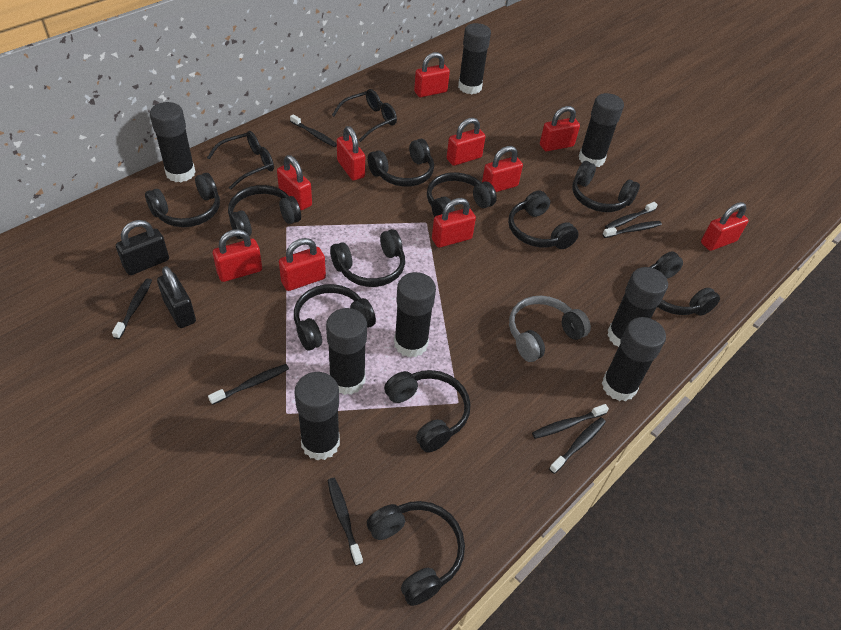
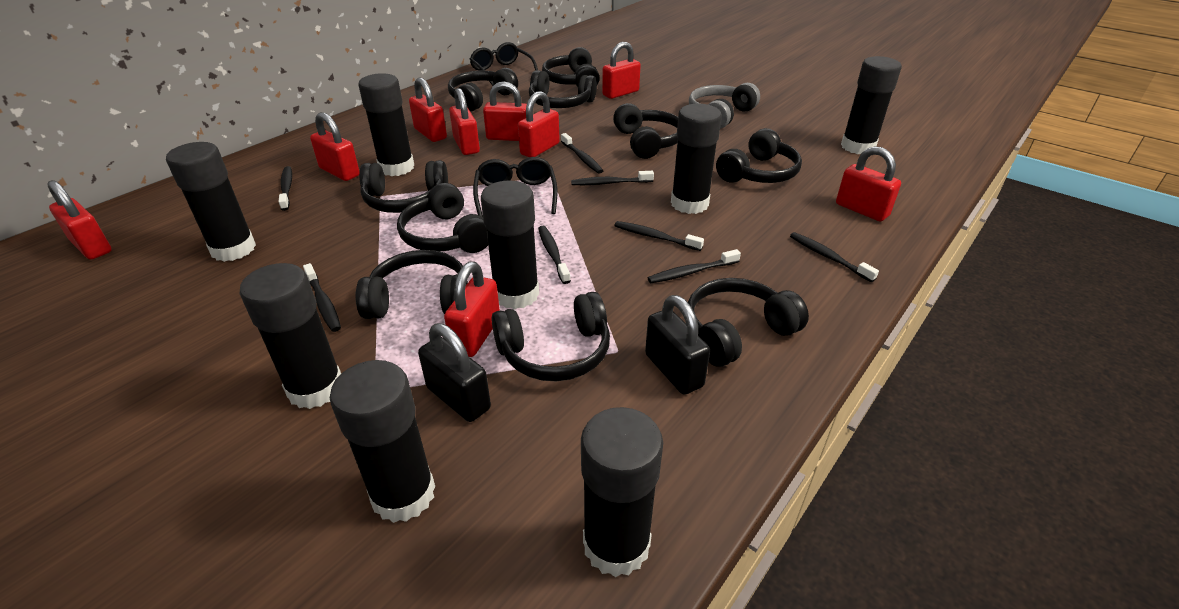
black headphones: 11 -> 10
red padlock: 10 -> 9

